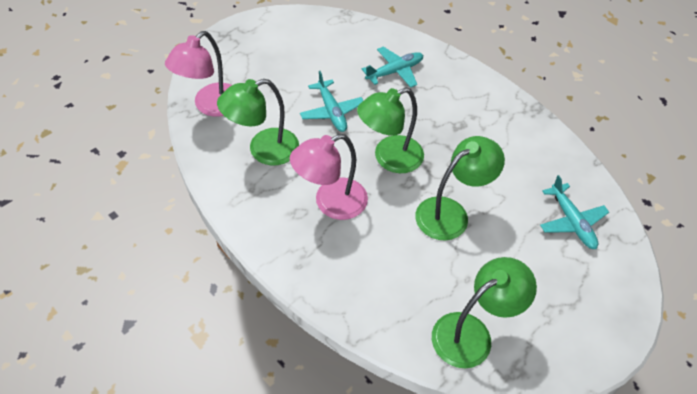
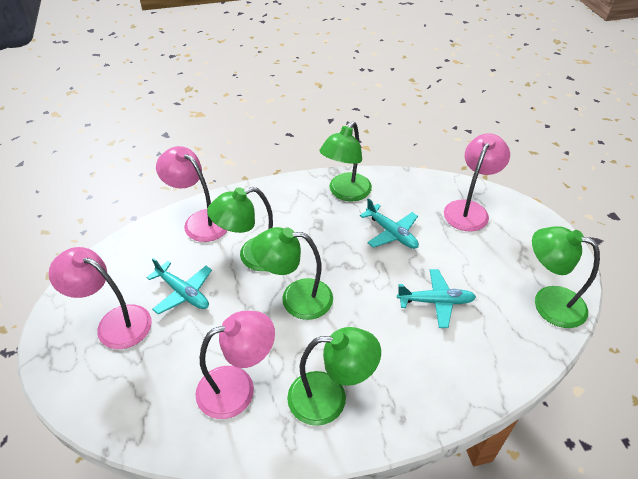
green lamp: 4 -> 5
pink lamp: 2 -> 4

